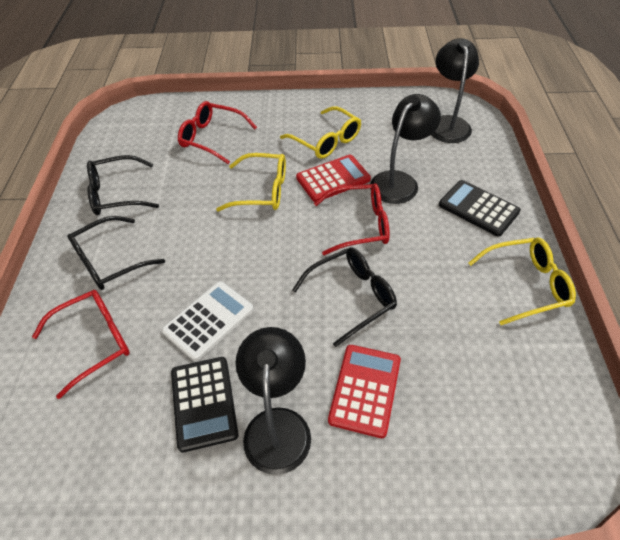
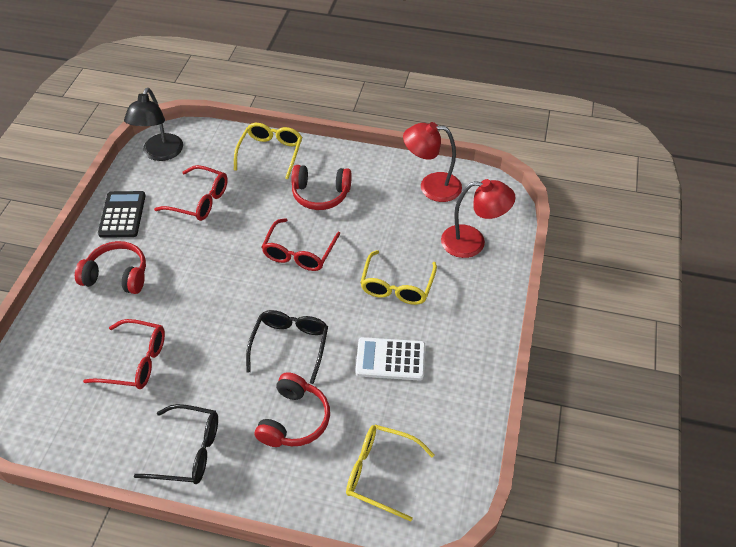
black calculator: 2 -> 1
black glasses: 3 -> 2
black lamp: 3 -> 1
red calculator: 2 -> 0
red headphones: 0 -> 3
red lamp: 0 -> 2

